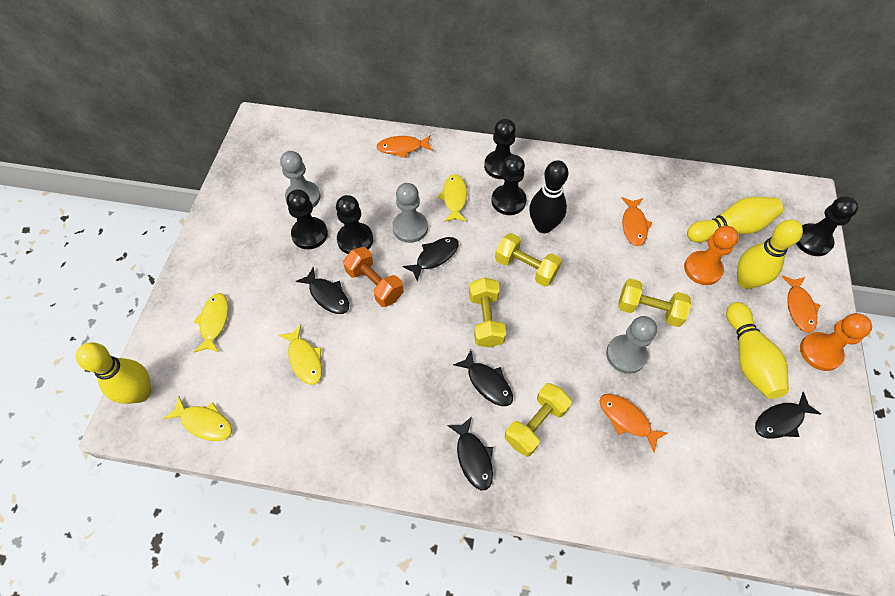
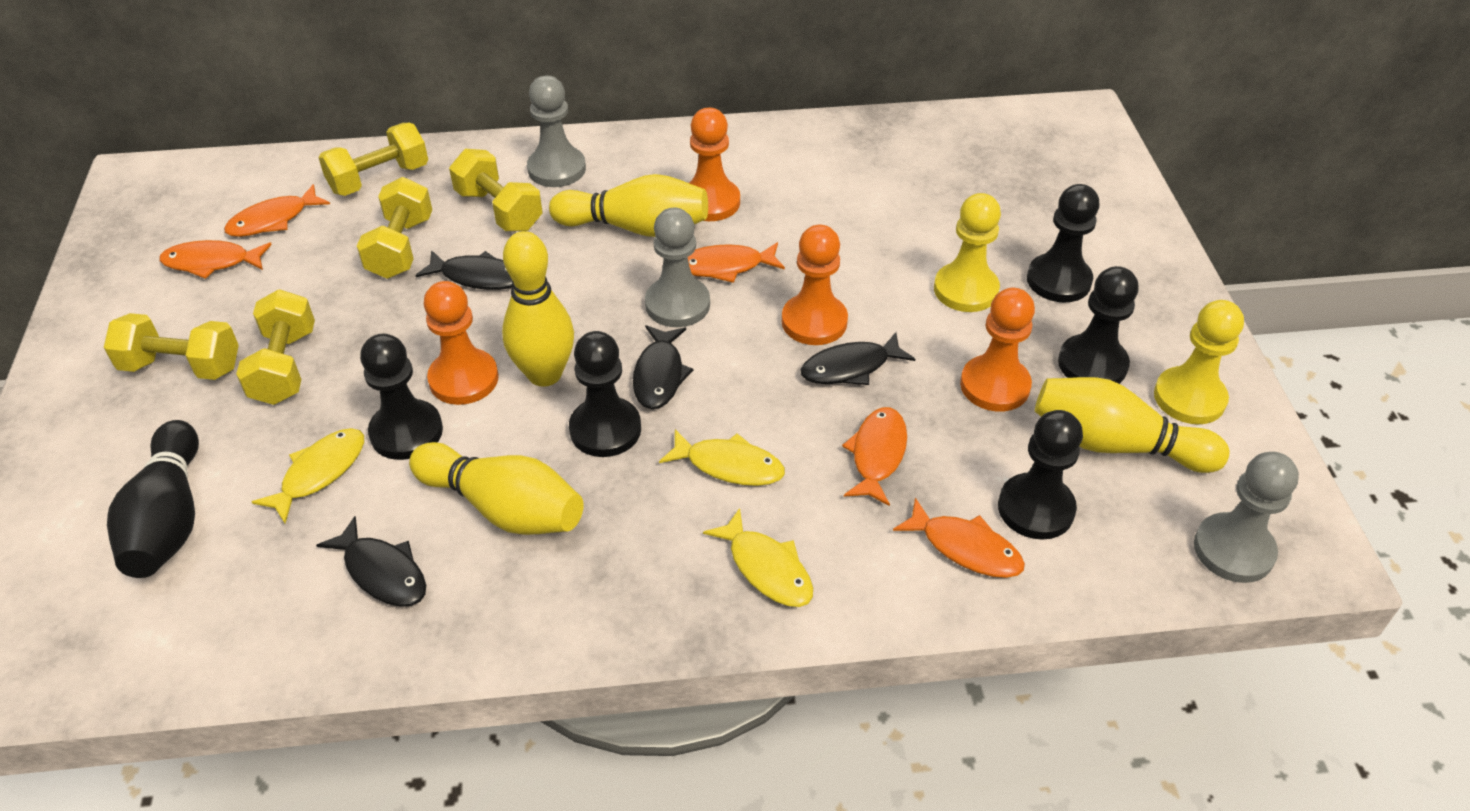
black fish: 5 -> 4
orange dumbbell: 1 -> 0
orange fish: 4 -> 5
orange pawn: 2 -> 4
yellow dumbbell: 4 -> 5
yellow fish: 4 -> 3
yellow pawn: 0 -> 2

